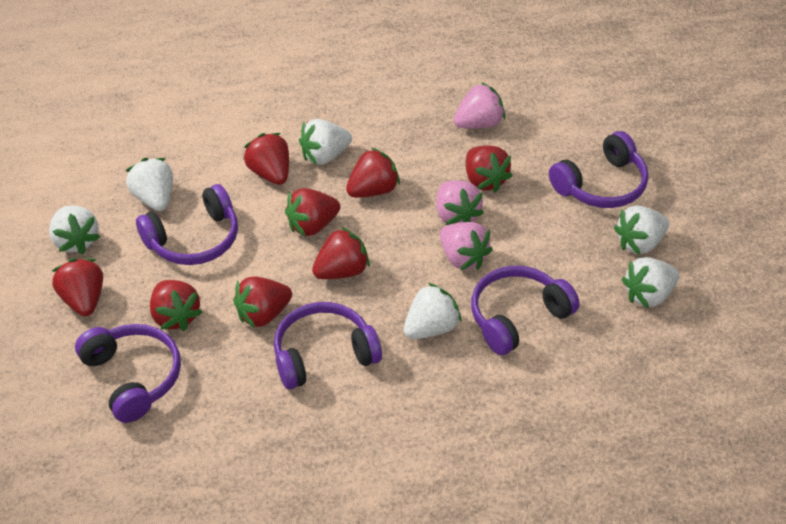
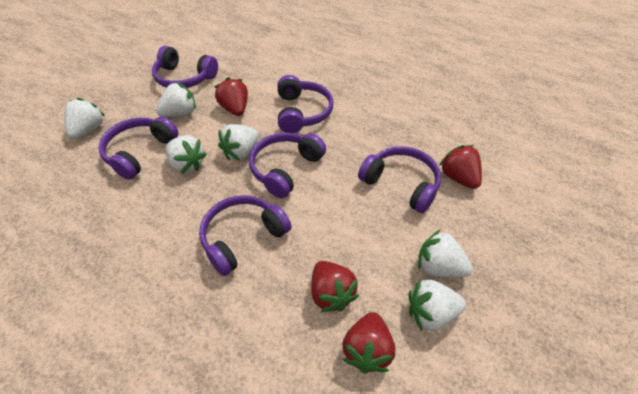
pink strawberry: 3 -> 0
purple headphones: 5 -> 6
red strawberry: 8 -> 4

